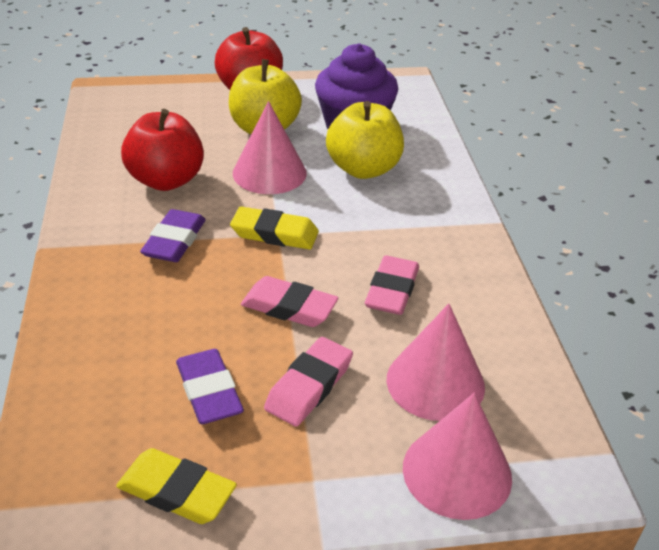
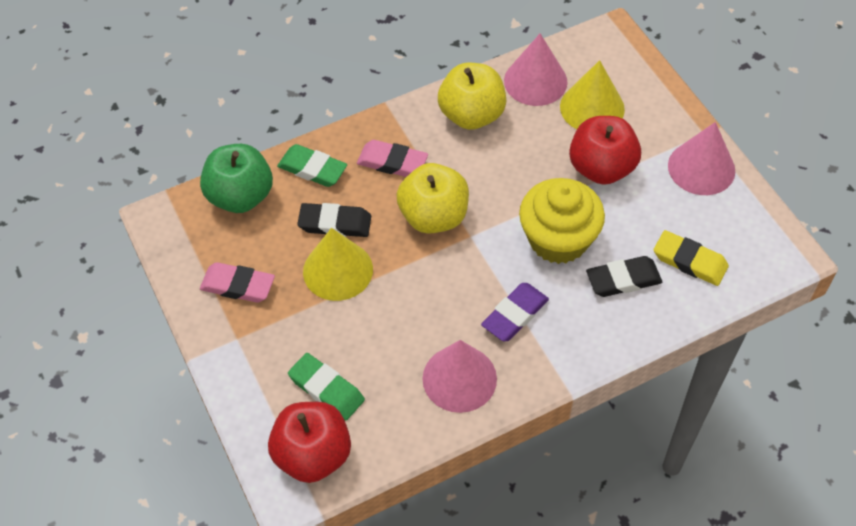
black eraser: 0 -> 2
green apple: 0 -> 1
green eraser: 0 -> 2
pink eraser: 3 -> 2
purple cupcake: 1 -> 0
purple eraser: 2 -> 1
yellow cone: 0 -> 2
yellow cupcake: 0 -> 1
yellow eraser: 2 -> 1

